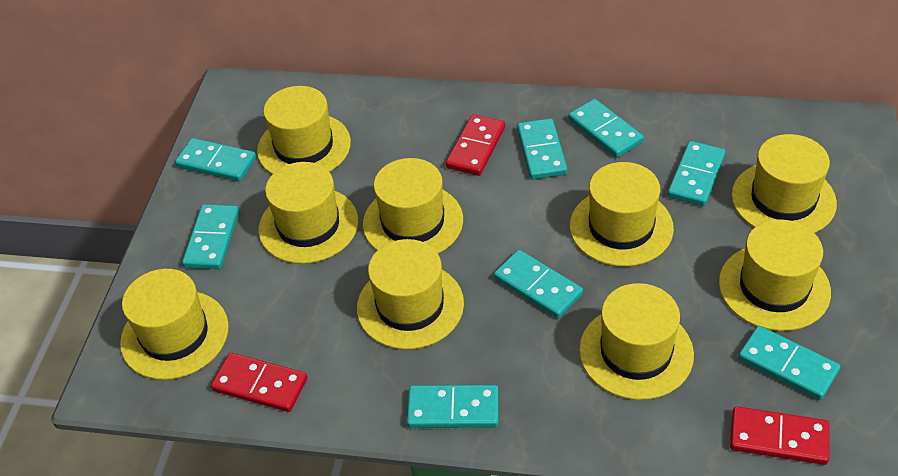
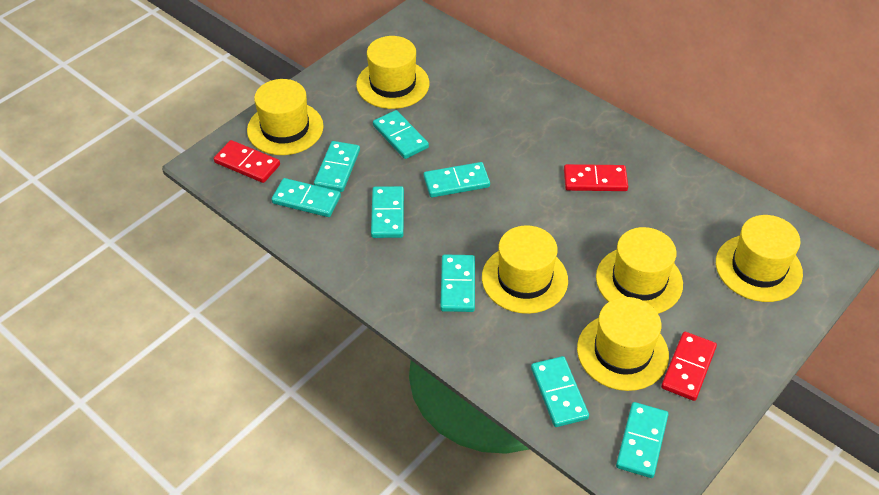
yellow hat: 9 -> 6

